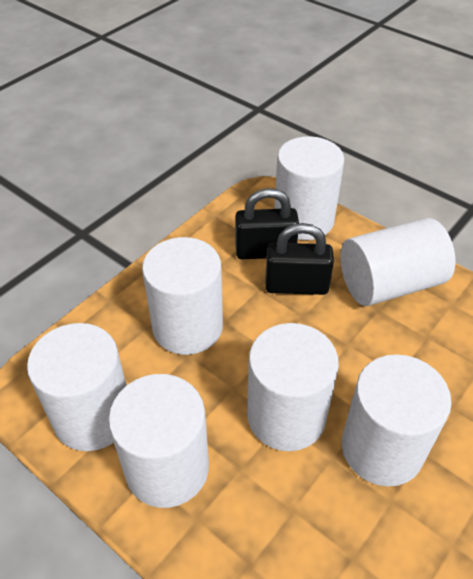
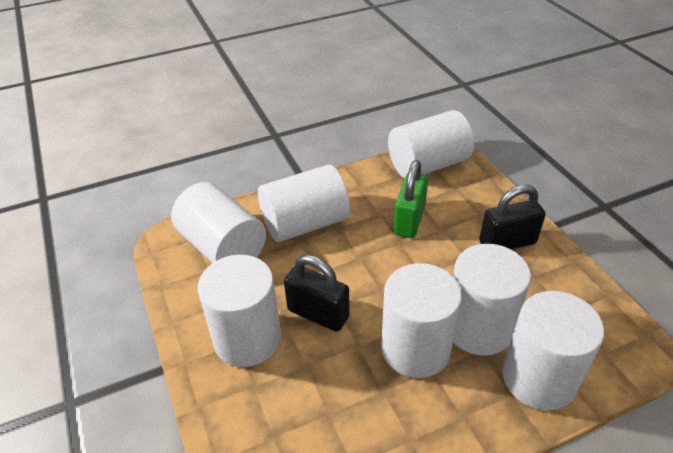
green padlock: 0 -> 1

